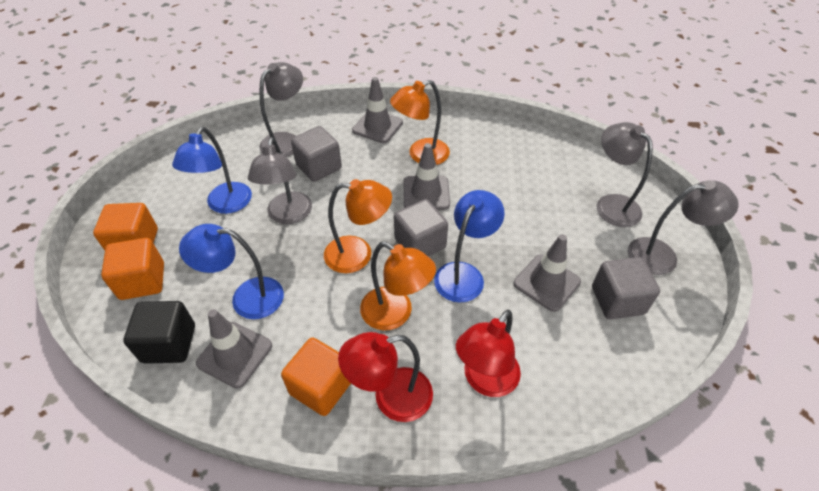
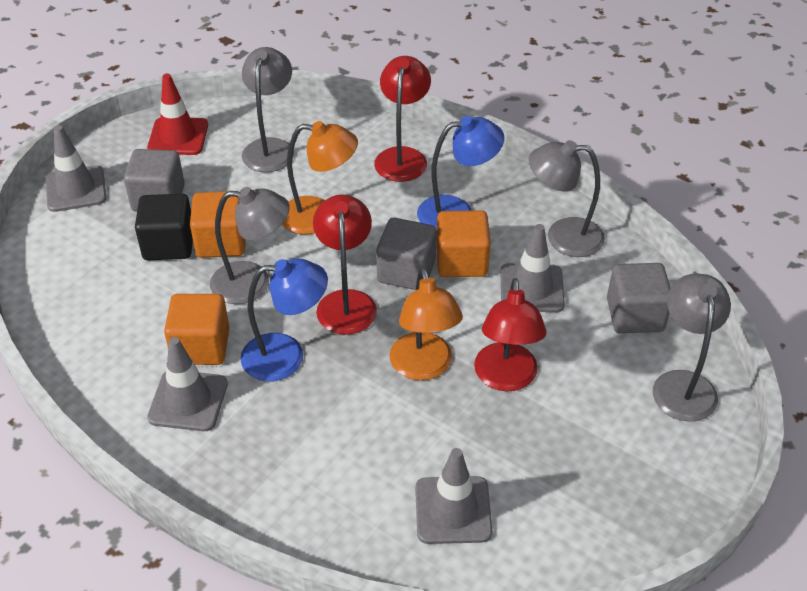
blue lamp: 3 -> 2
orange lamp: 3 -> 2
red lamp: 2 -> 3
red traffic cone: 0 -> 1

